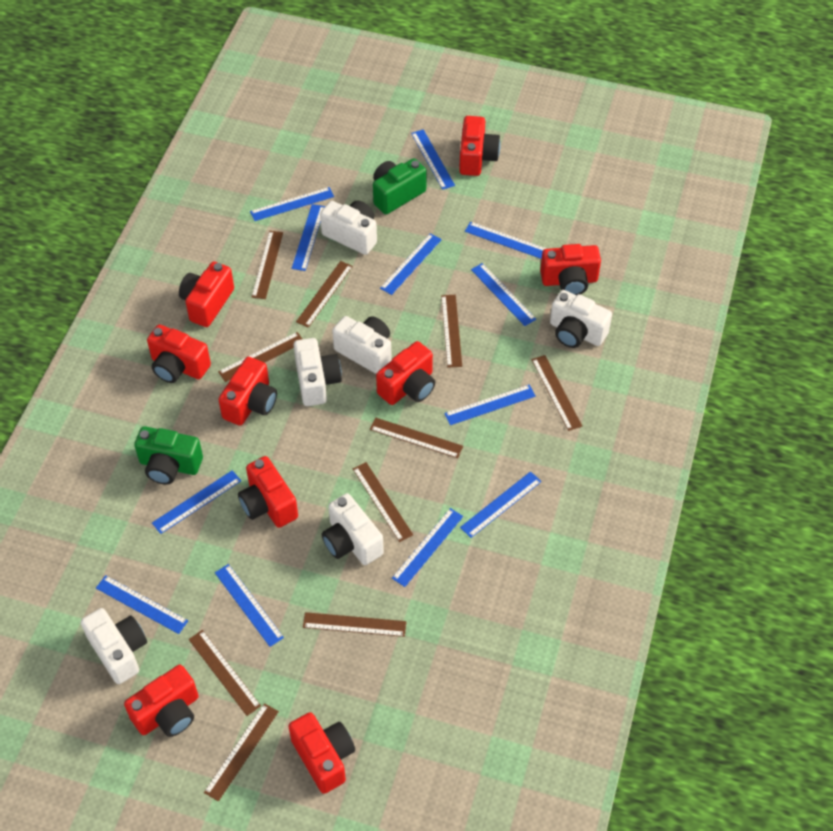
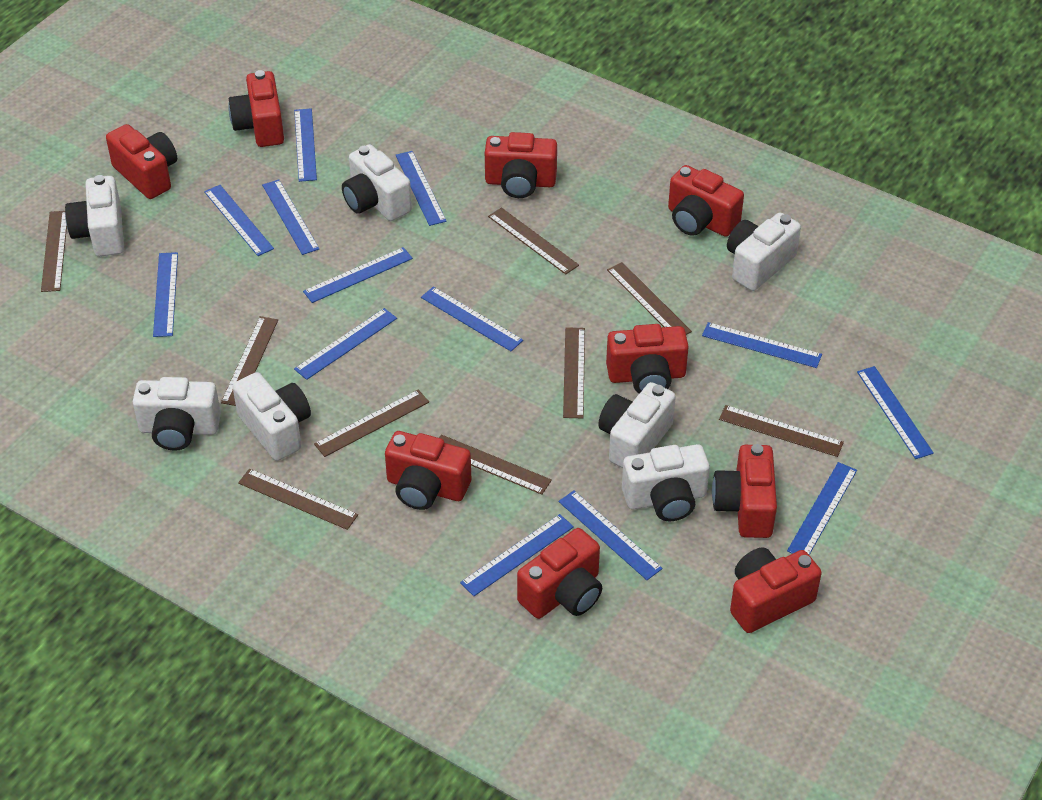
blue ruler: 12 -> 13
brown ruler: 10 -> 9
green camera: 2 -> 0
white camera: 6 -> 7

